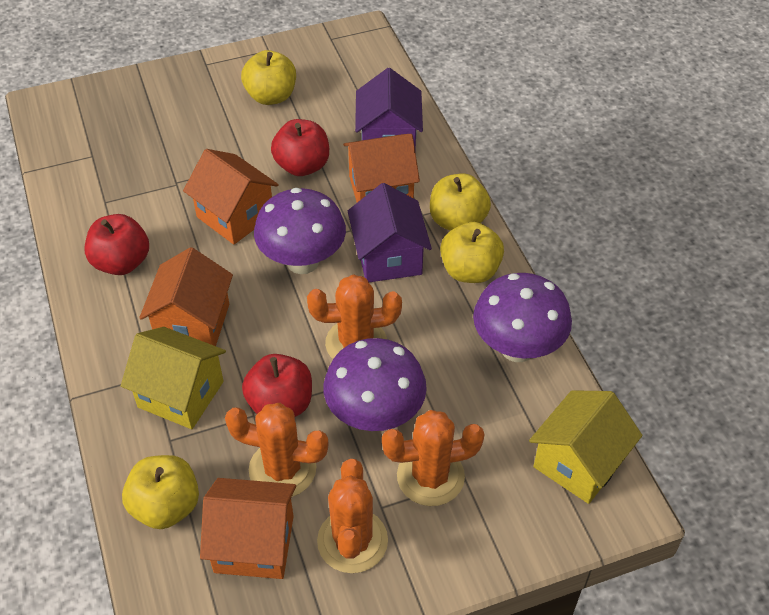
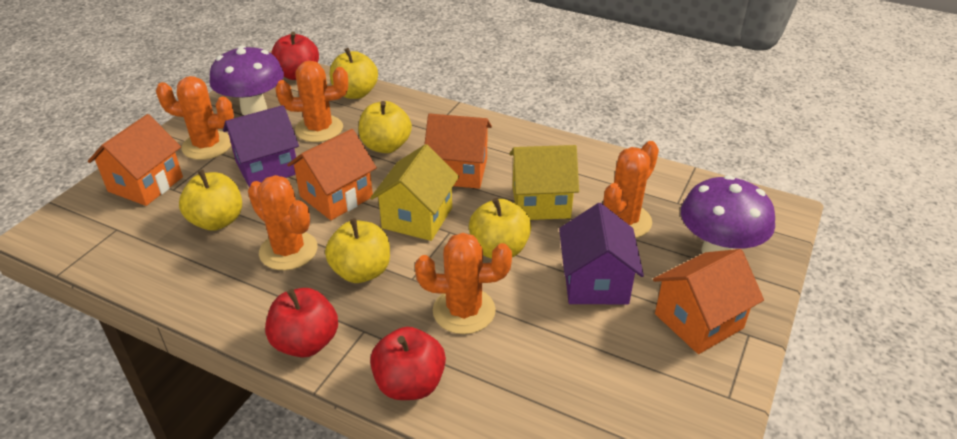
orange cactus: 4 -> 5
purple mushroom: 3 -> 2
yellow apple: 4 -> 5

